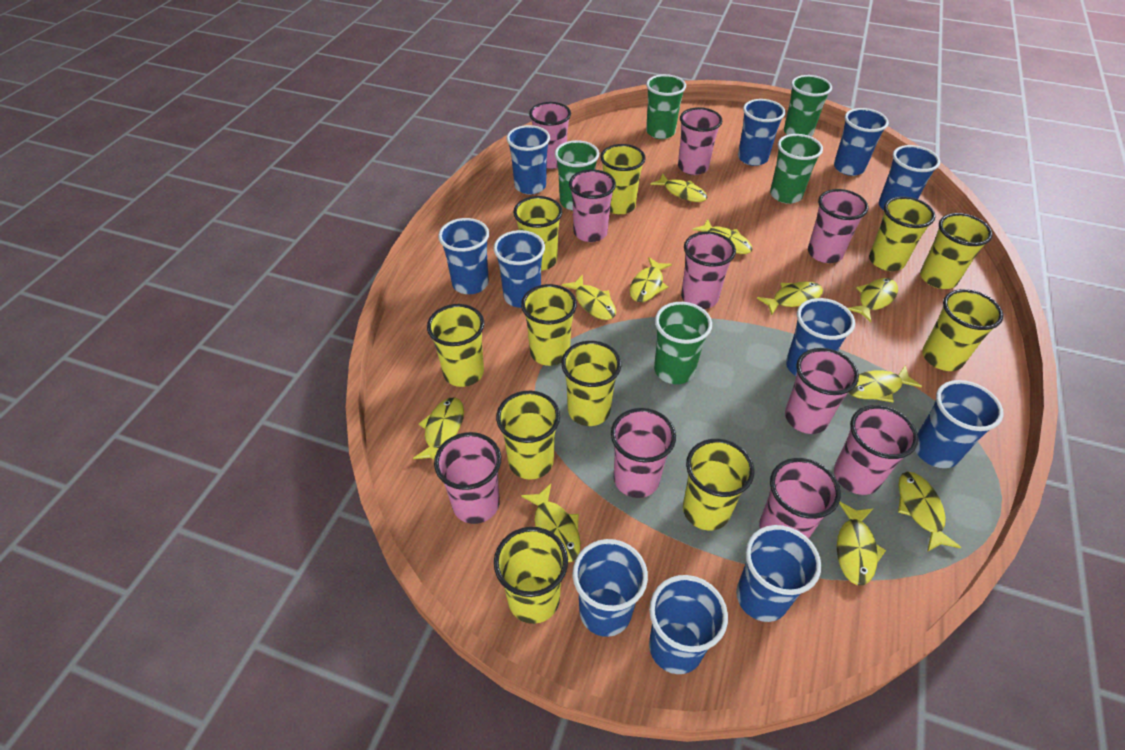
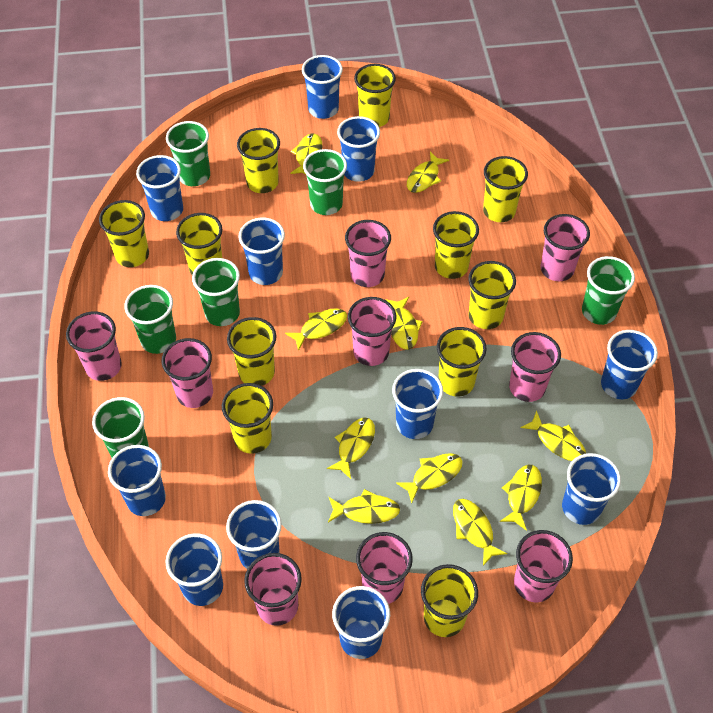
green cup: 5 -> 6
pink cup: 10 -> 9
yellow fish: 11 -> 10

